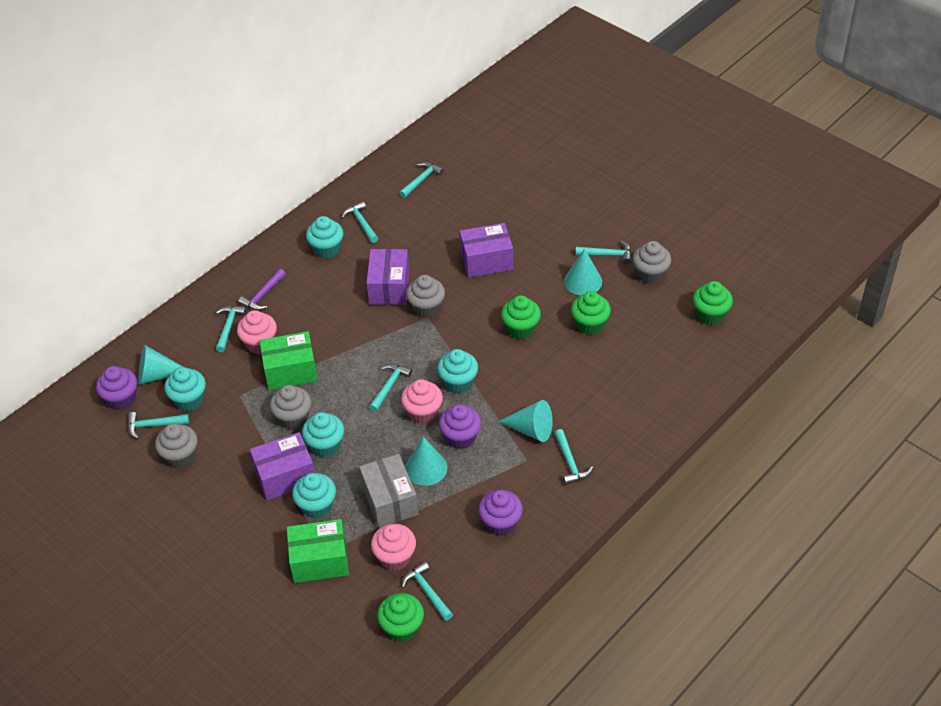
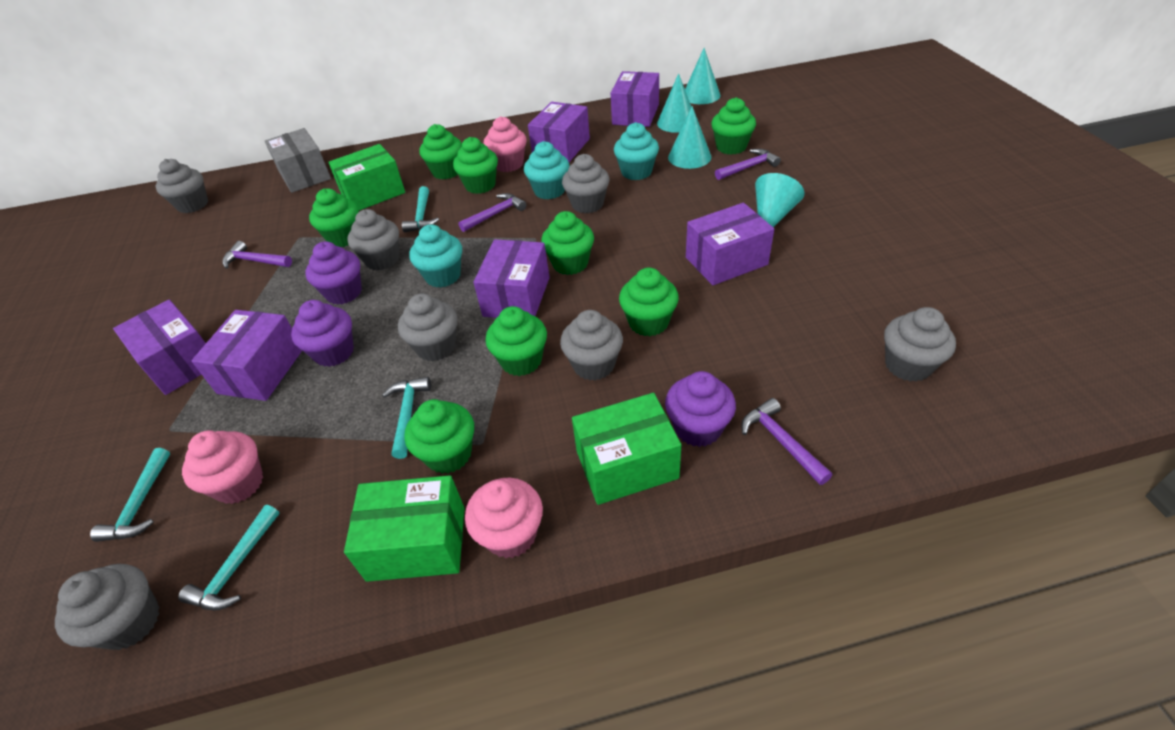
green box: 2 -> 3
green cupcake: 4 -> 8
grey cupcake: 4 -> 7
purple box: 3 -> 6
purple hammer: 1 -> 4
turquoise cupcake: 5 -> 3
turquoise hammer: 8 -> 4

